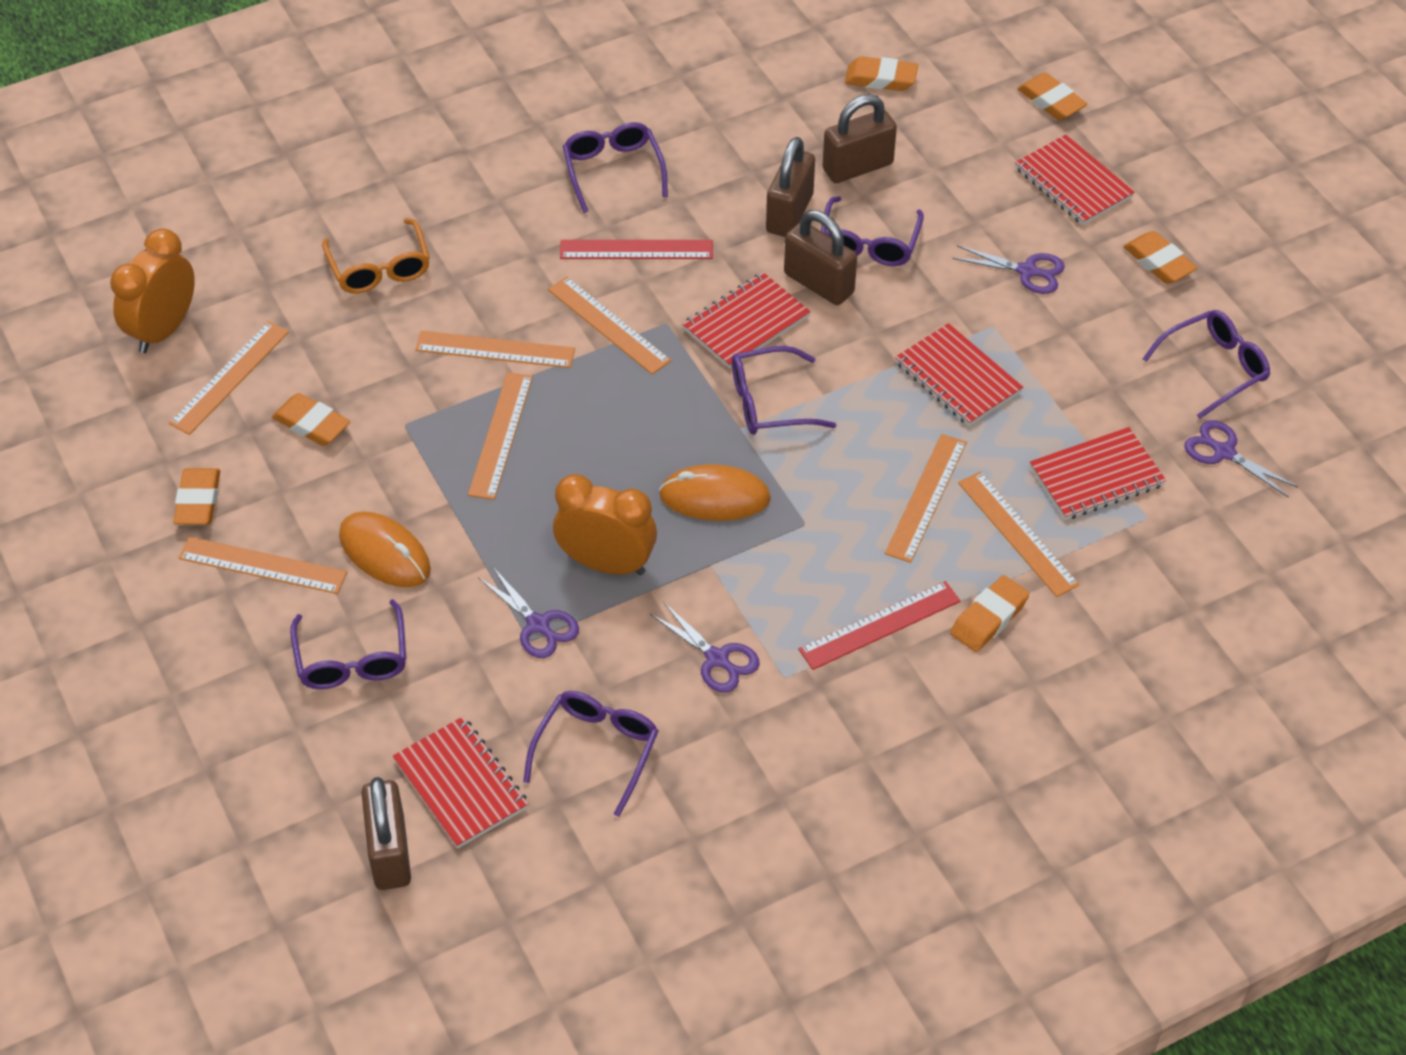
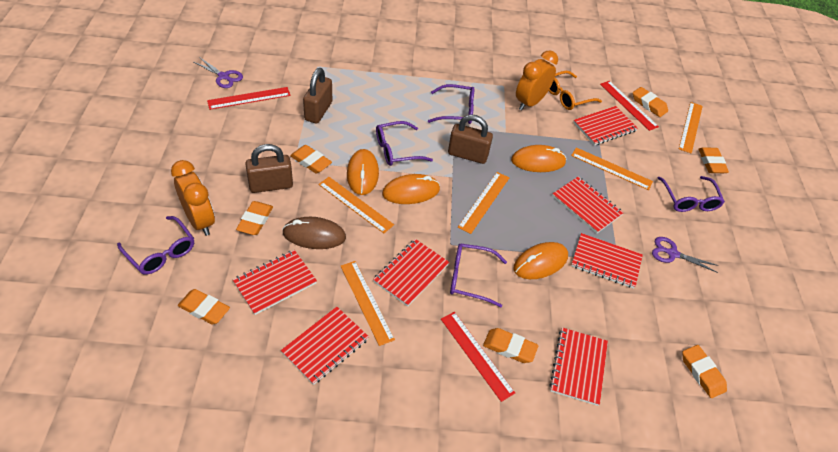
brown mouse: 0 -> 1
brown padlock: 4 -> 3
orange eraser: 6 -> 7
orange mouse: 2 -> 4
orange ruler: 7 -> 5
purple glasses: 6 -> 5
purple scissors: 4 -> 2
red notebook: 5 -> 7
red ruler: 2 -> 3

